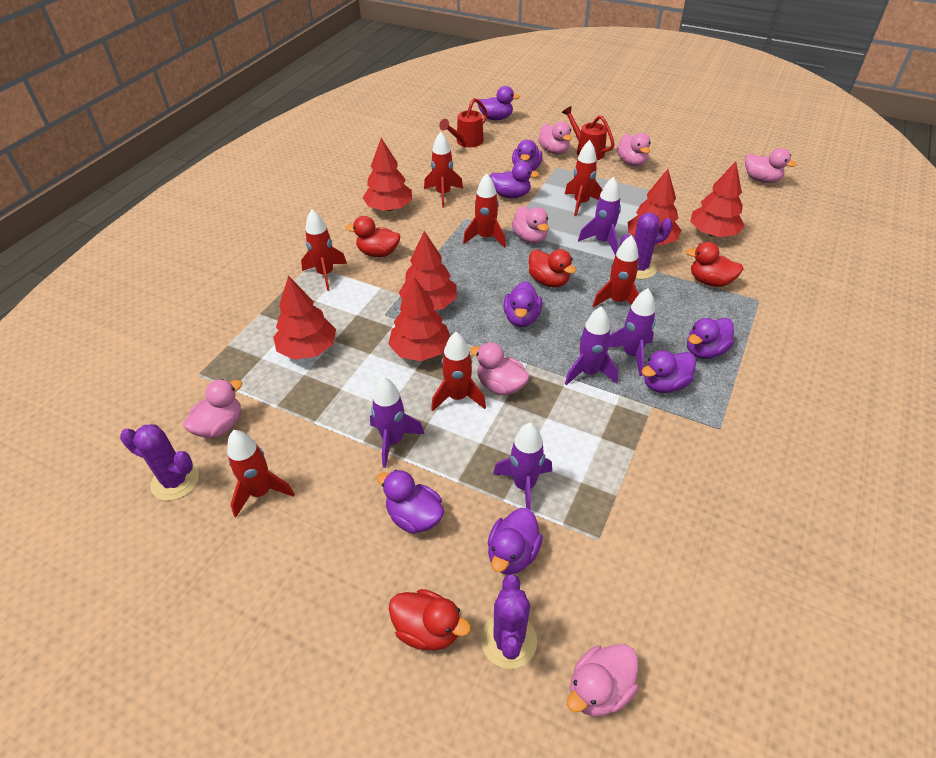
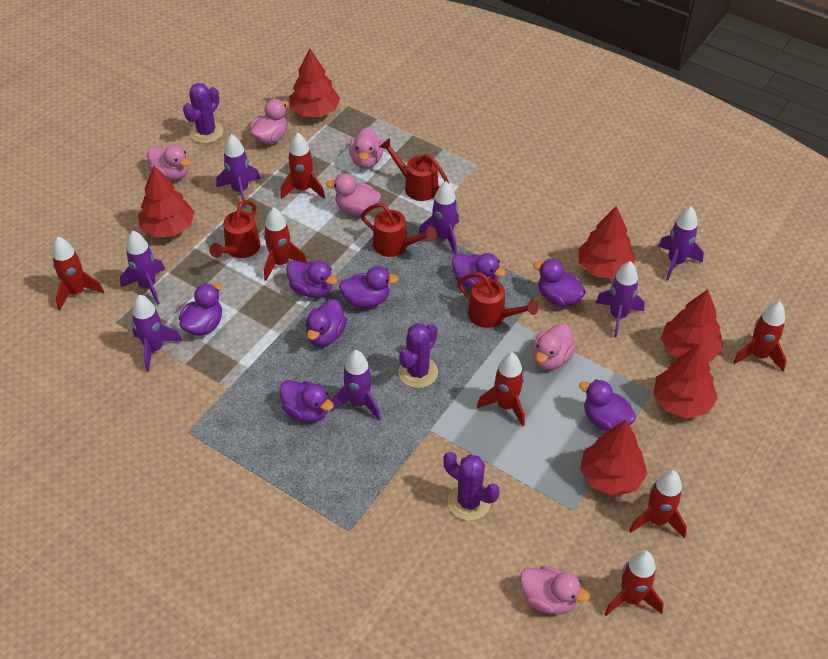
pink duck: 7 -> 6
purple rocket: 5 -> 7
red duck: 4 -> 0
red watering can: 2 -> 4

